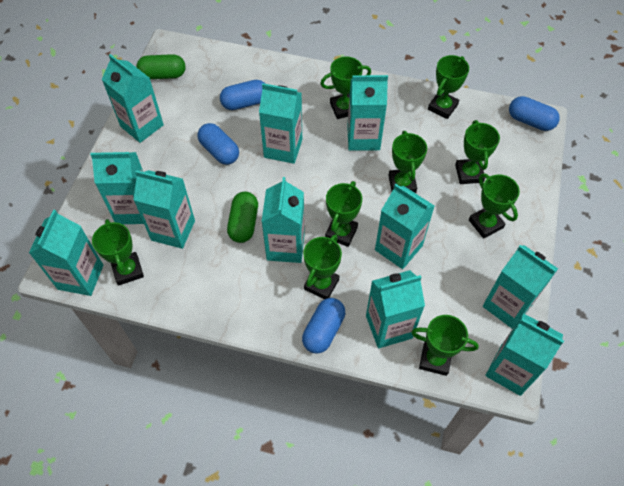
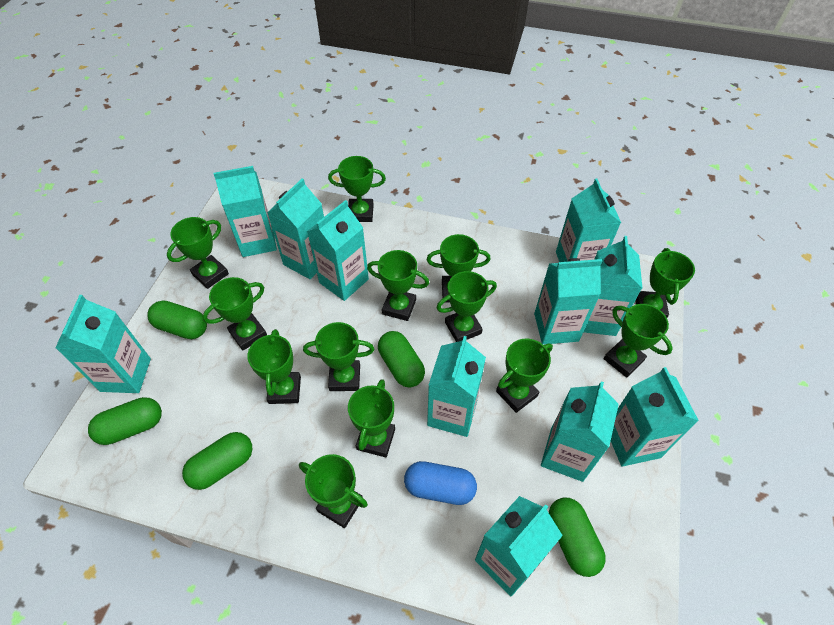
blue capsule: 4 -> 1
green capsule: 2 -> 5
green trophy: 9 -> 13

